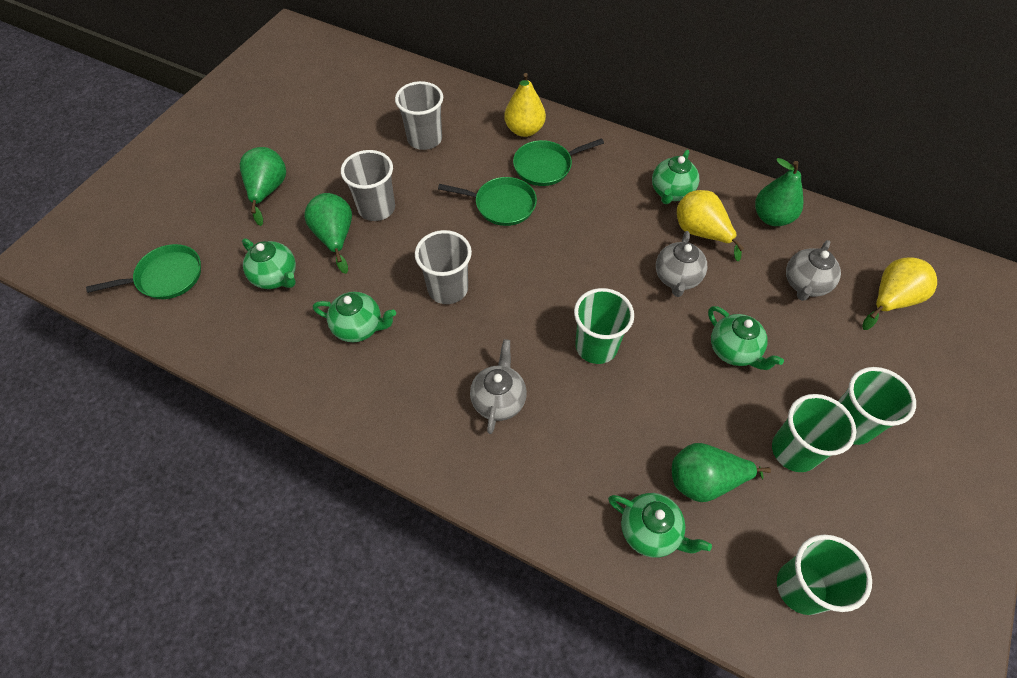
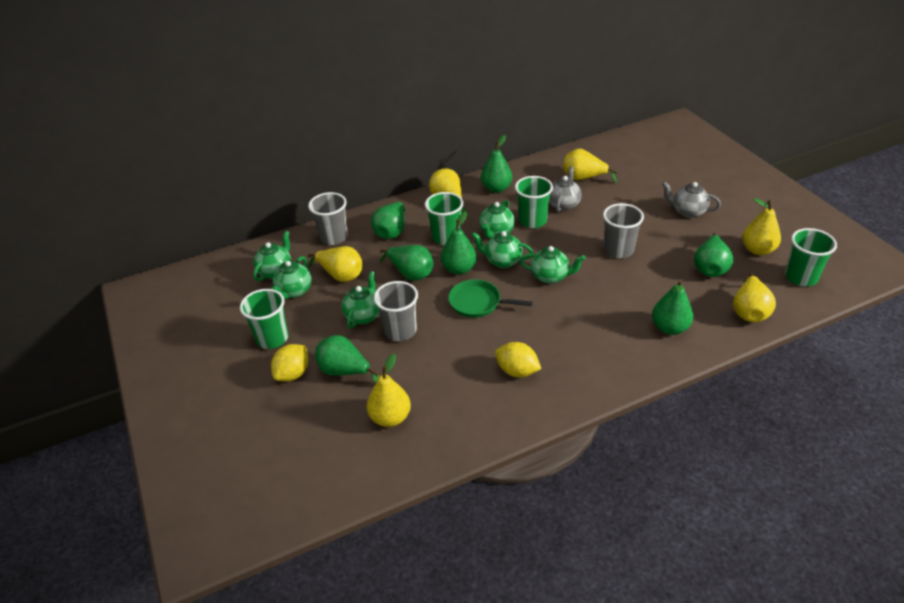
green pan: 3 -> 1
green pear: 4 -> 7
green teapot: 5 -> 6
grey teapot: 3 -> 2
yellow lemon: 0 -> 2
yellow pear: 3 -> 6

